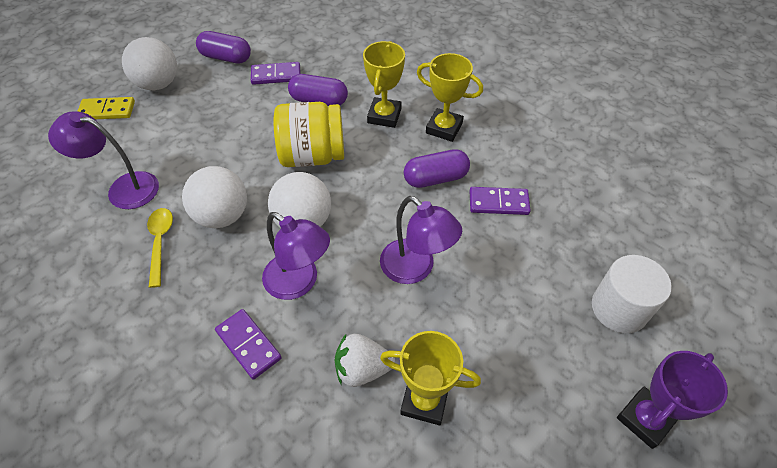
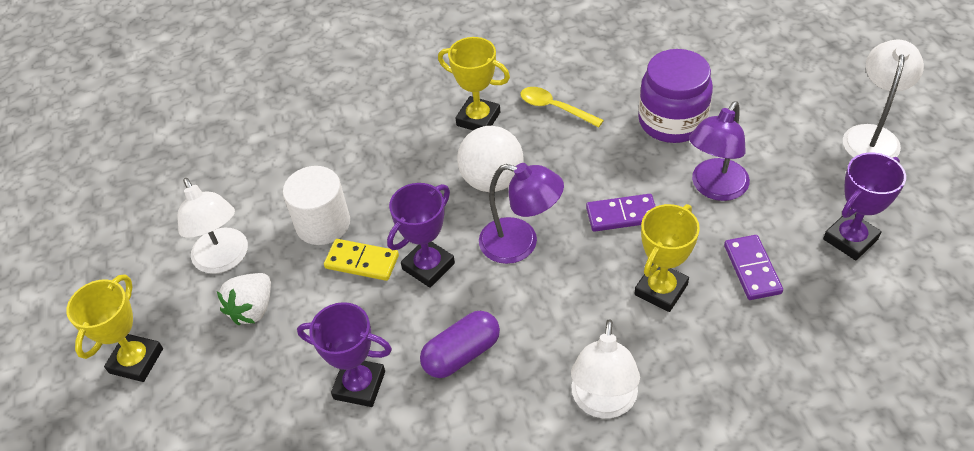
purple capsule: 3 -> 1
purple domino: 3 -> 2
purple jar: 0 -> 1
purple lamp: 3 -> 2
purple trophy: 1 -> 3
white ball: 3 -> 1
white lamp: 0 -> 3
yellow jar: 1 -> 0

